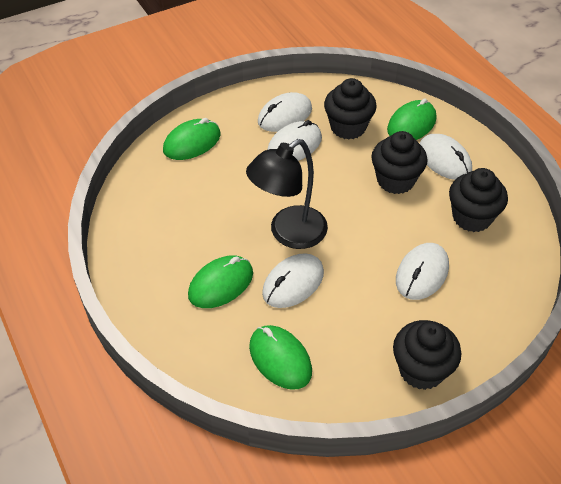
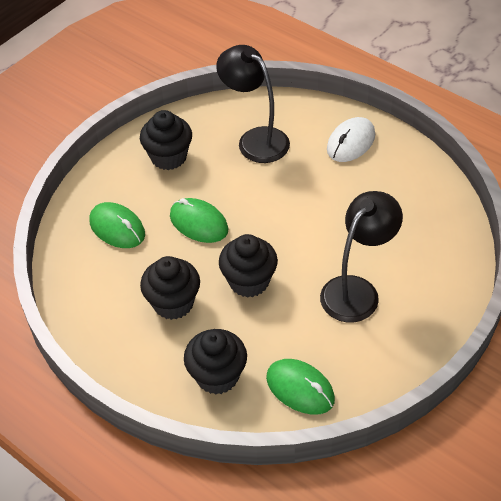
black lamp: 1 -> 2
green mouse: 4 -> 3
white mouse: 5 -> 1

